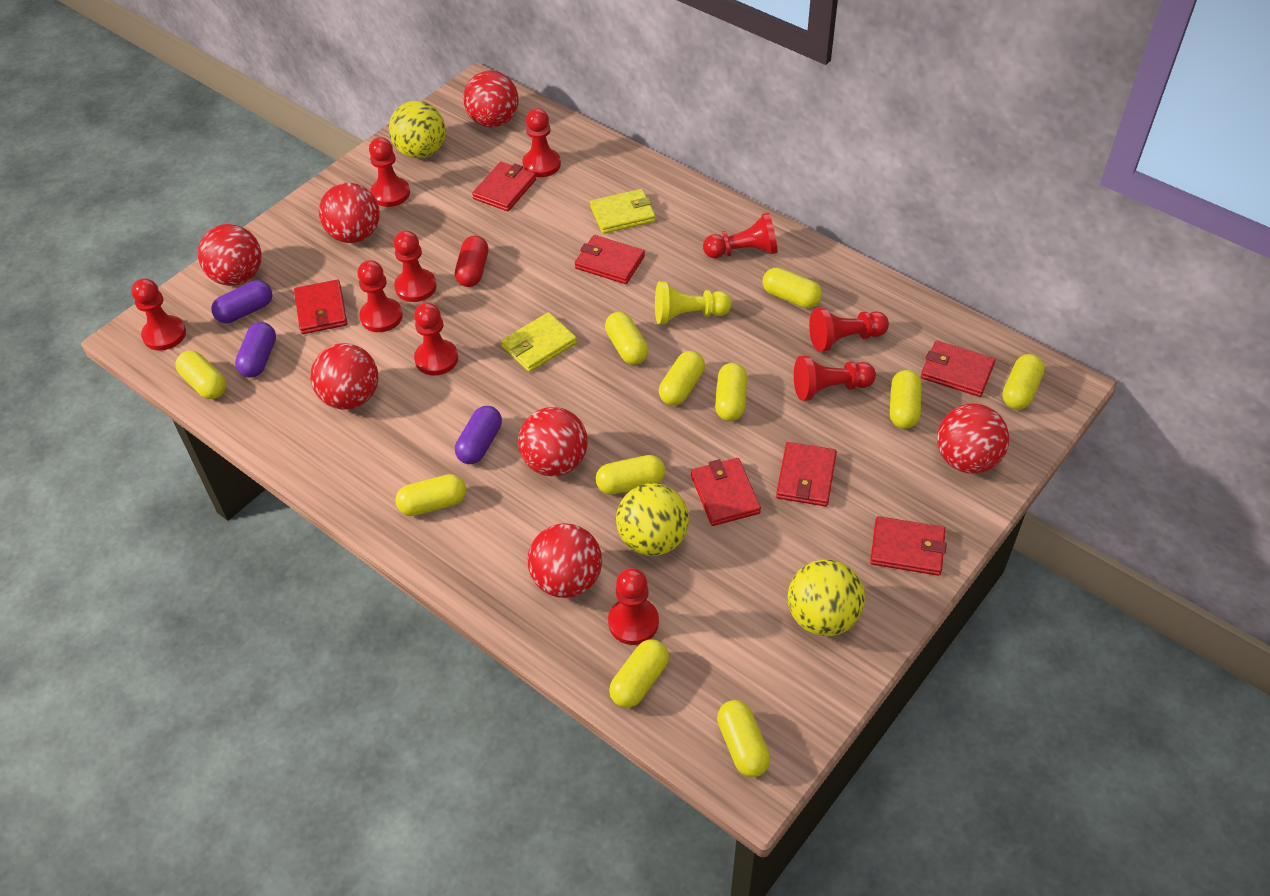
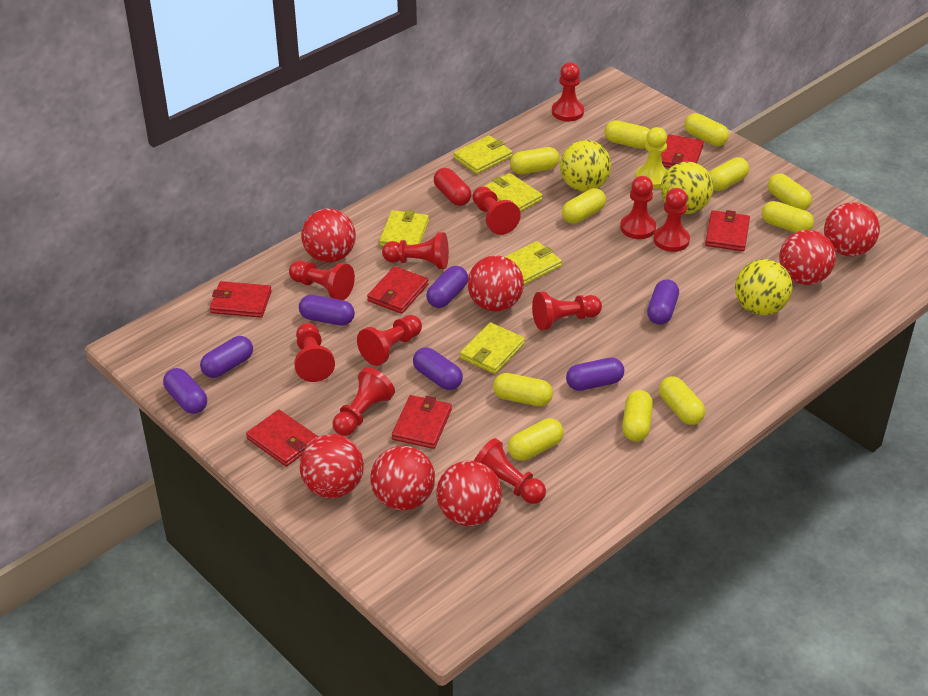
purple capsule: 3 -> 7
red pawn: 10 -> 11
red wallet: 7 -> 6
yellow wallet: 2 -> 5

